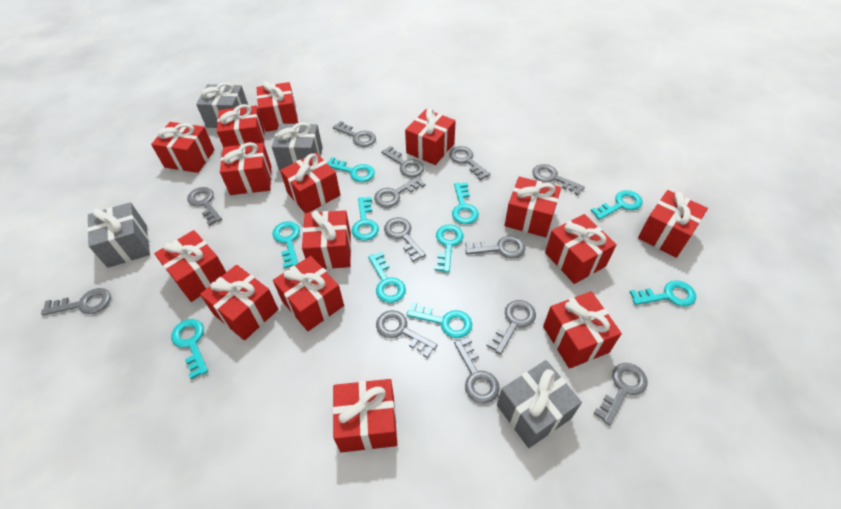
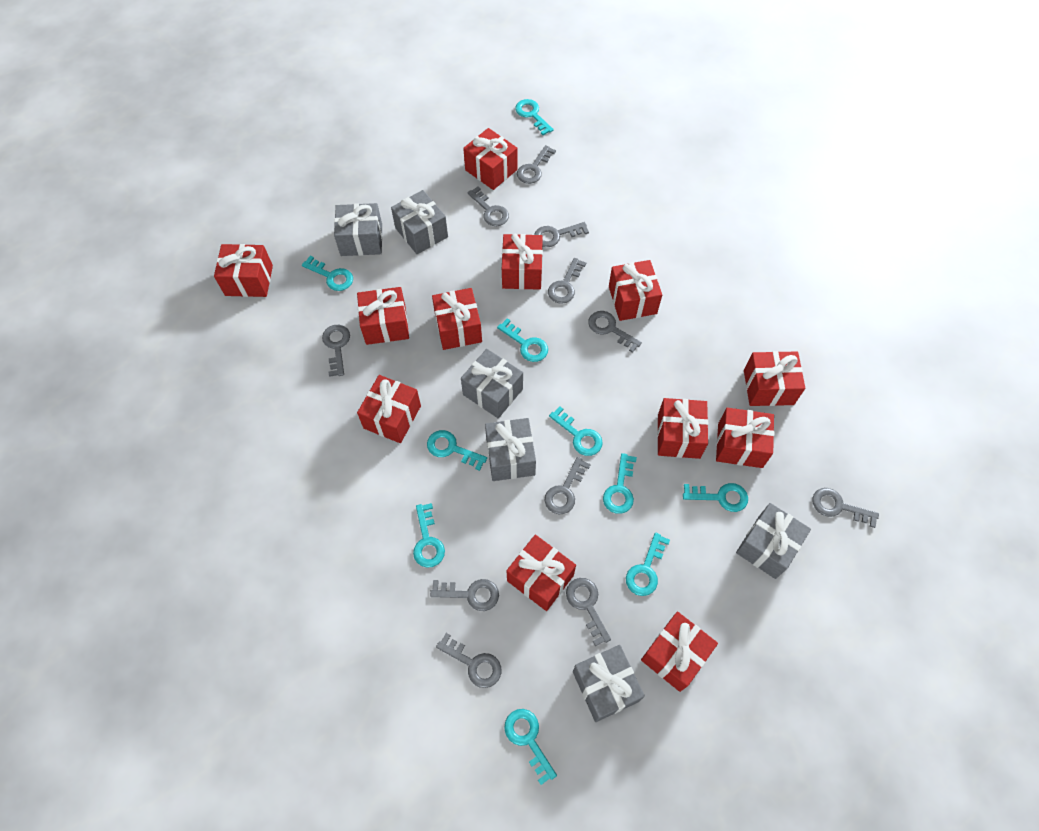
grey gift: 4 -> 6
grey key: 13 -> 11
red gift: 15 -> 12

